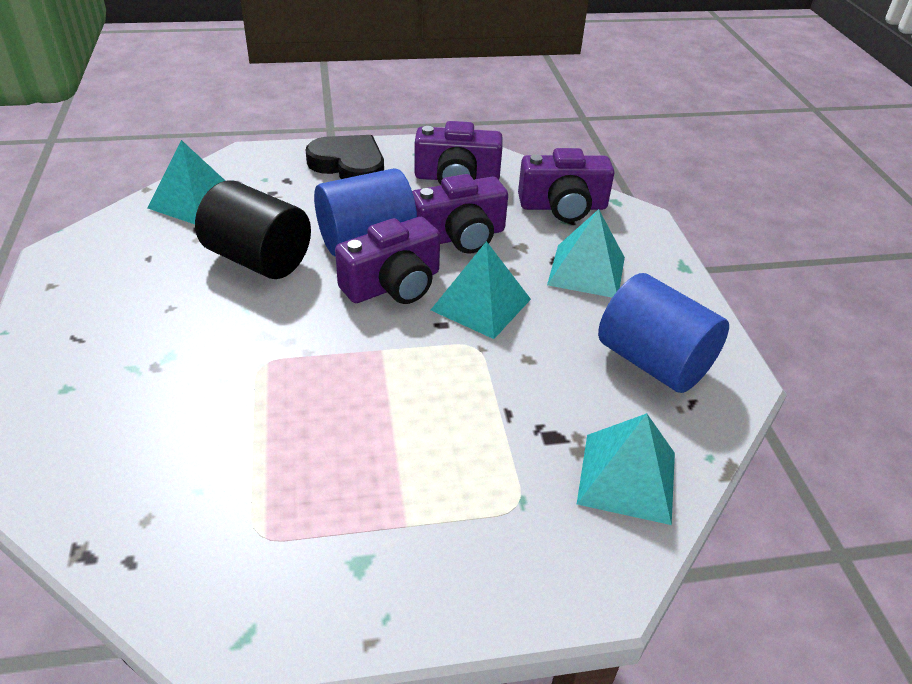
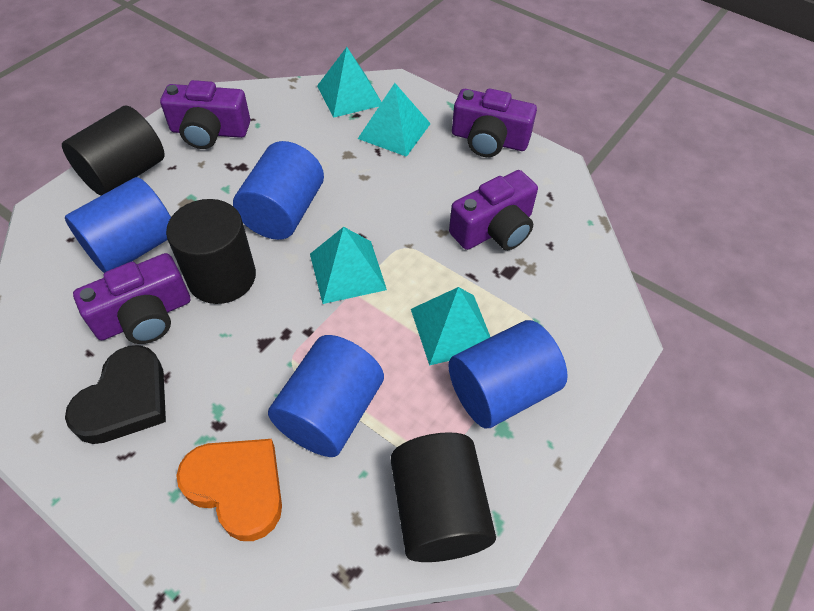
black cylinder: 1 -> 3
blue cylinder: 2 -> 4
orange heart: 0 -> 1

